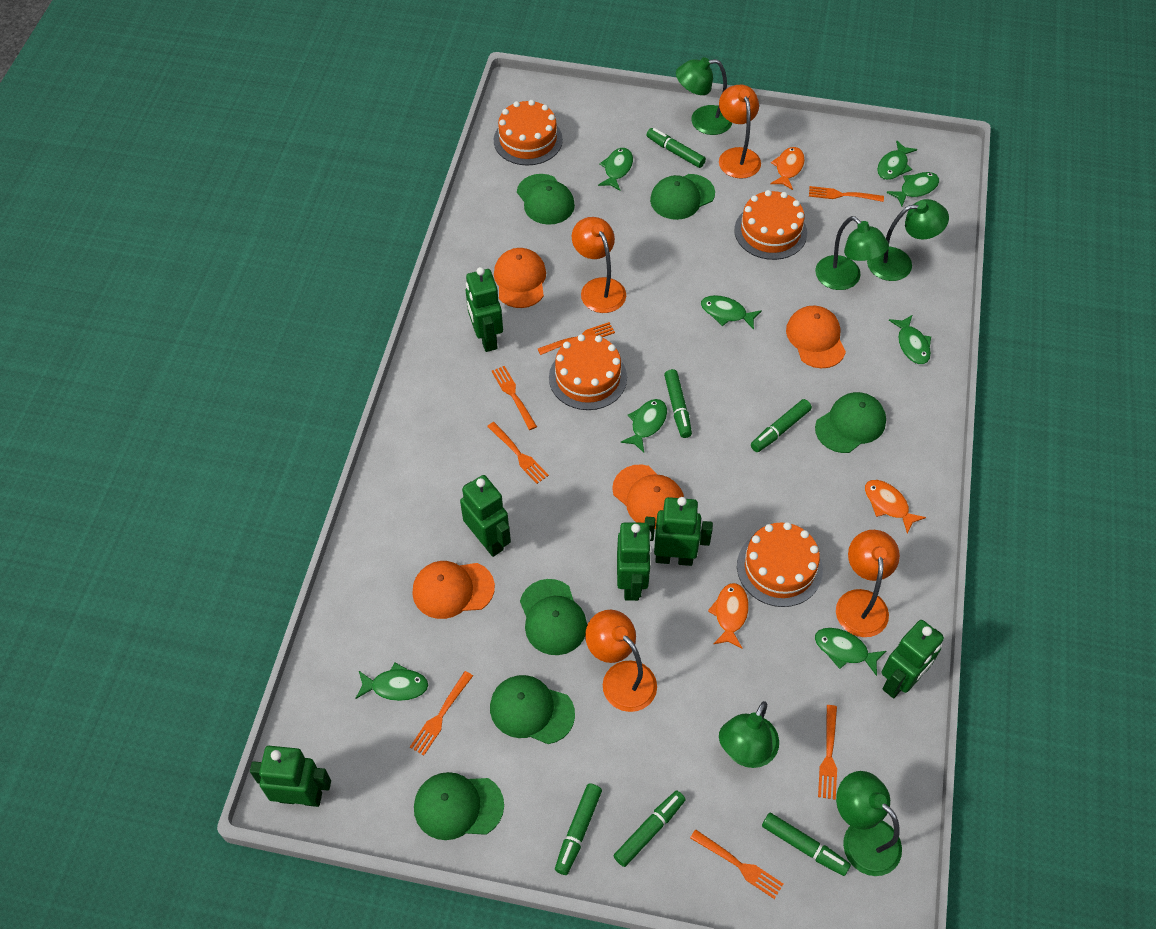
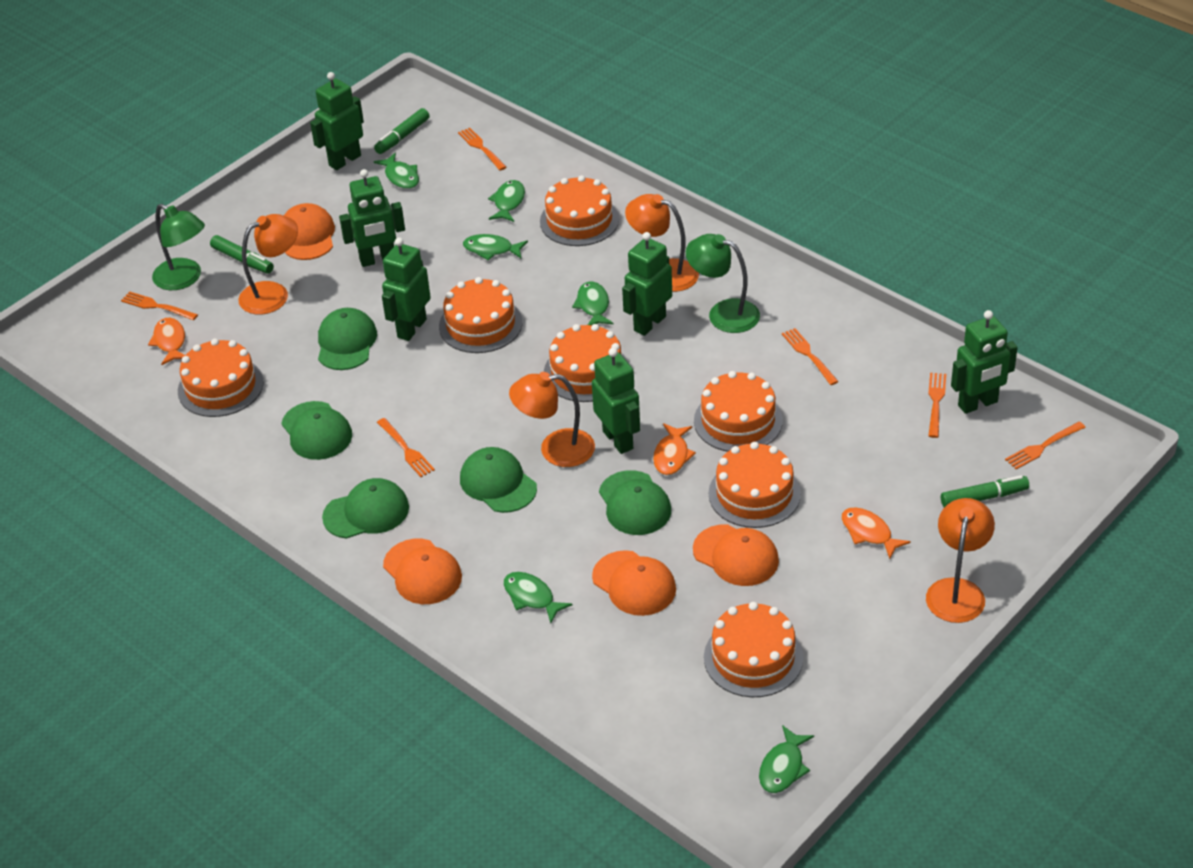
green cap: 6 -> 5
green fish: 8 -> 6
green lamp: 5 -> 2
green marker: 6 -> 3
orange cake: 4 -> 7
orange fork: 7 -> 6

